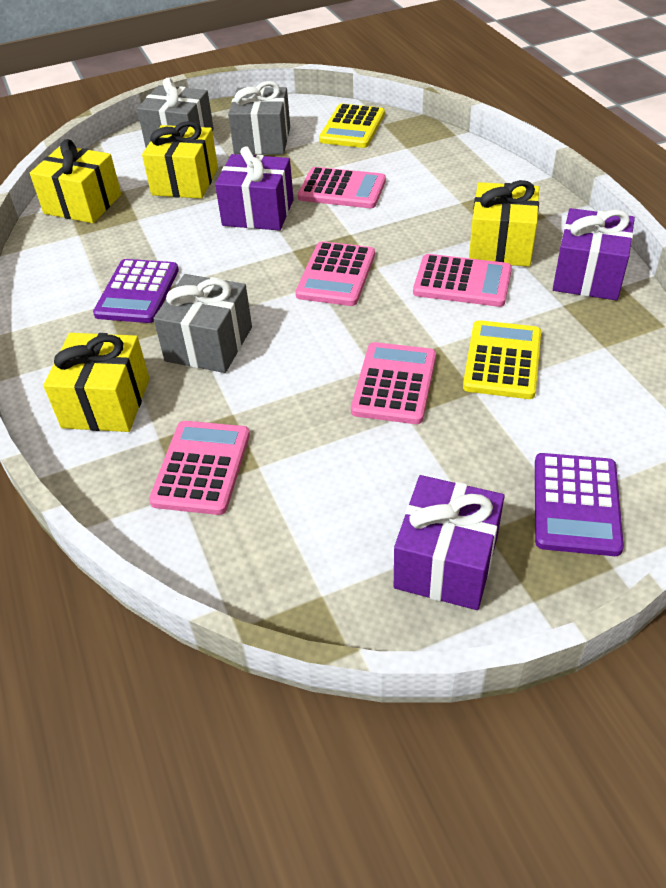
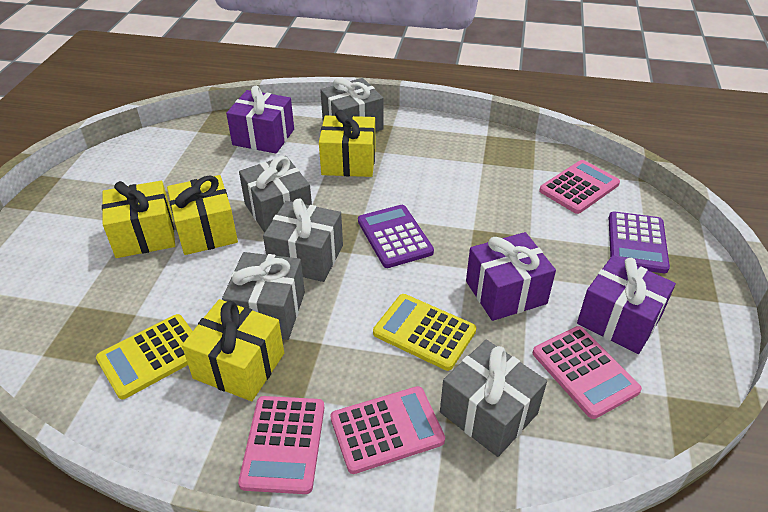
grey gift: 3 -> 5
pink calculator: 5 -> 4

